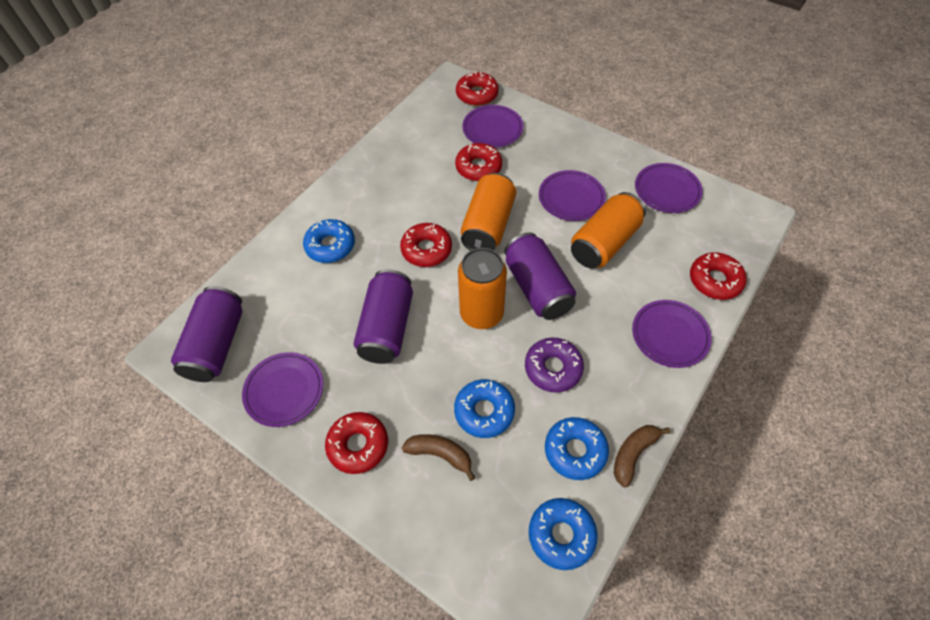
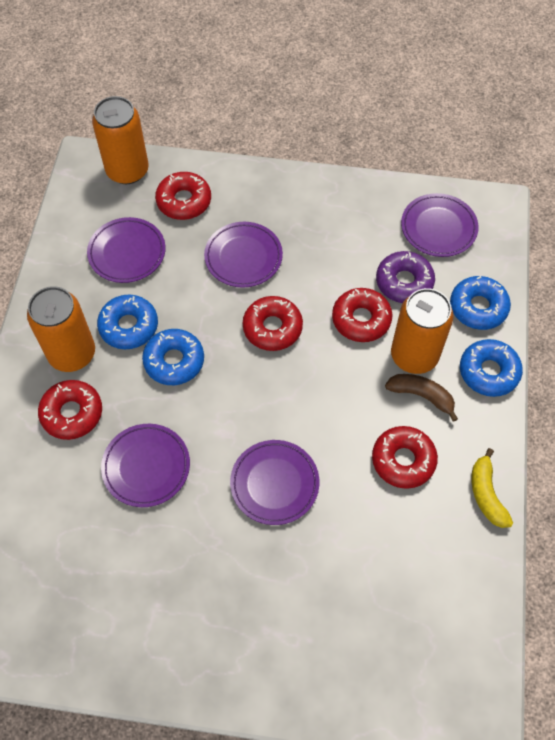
brown banana: 2 -> 1
purple can: 3 -> 0
yellow banana: 0 -> 1

